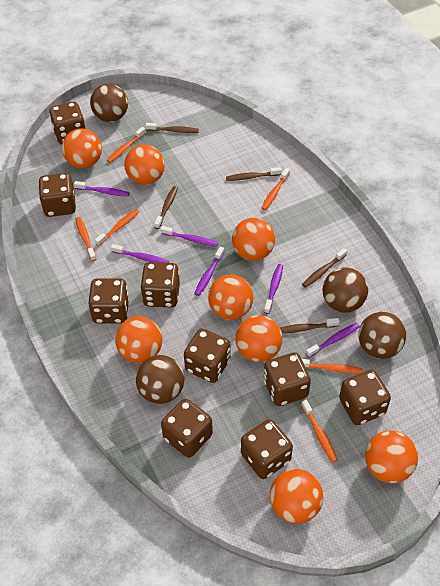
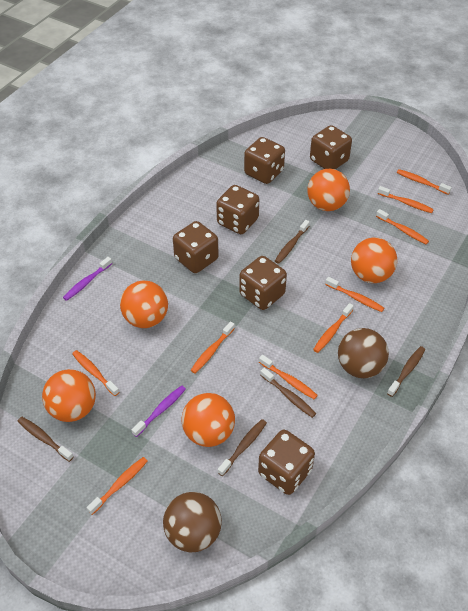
brown ball: 4 -> 2
brown dice: 9 -> 6
orange ball: 8 -> 5
orange toothbrush: 6 -> 9
purple toothbrush: 6 -> 2

